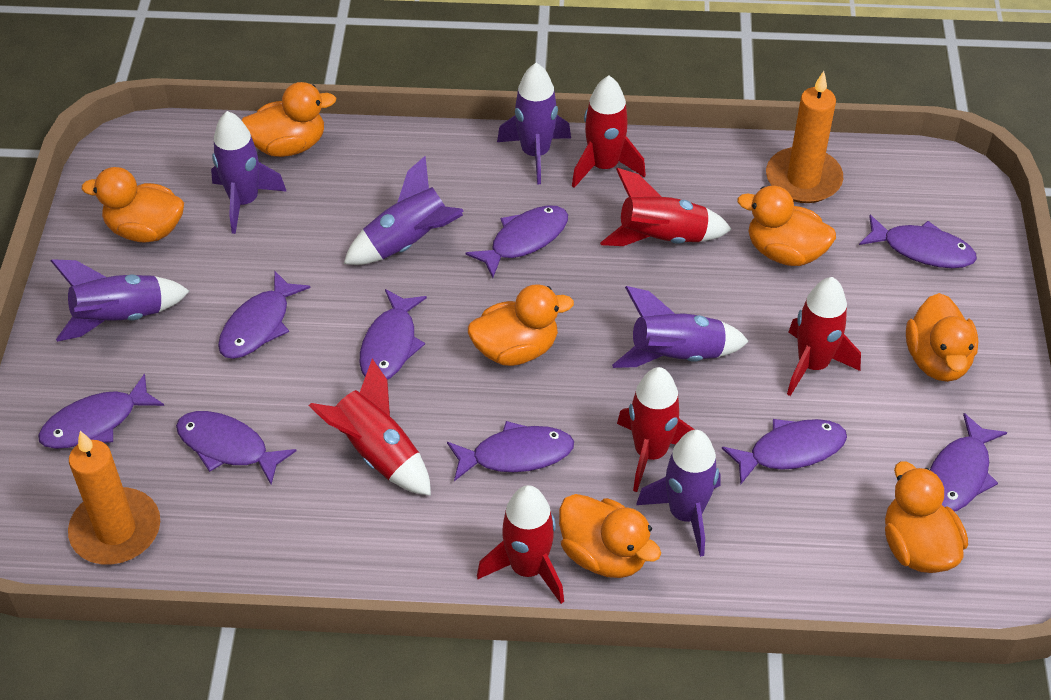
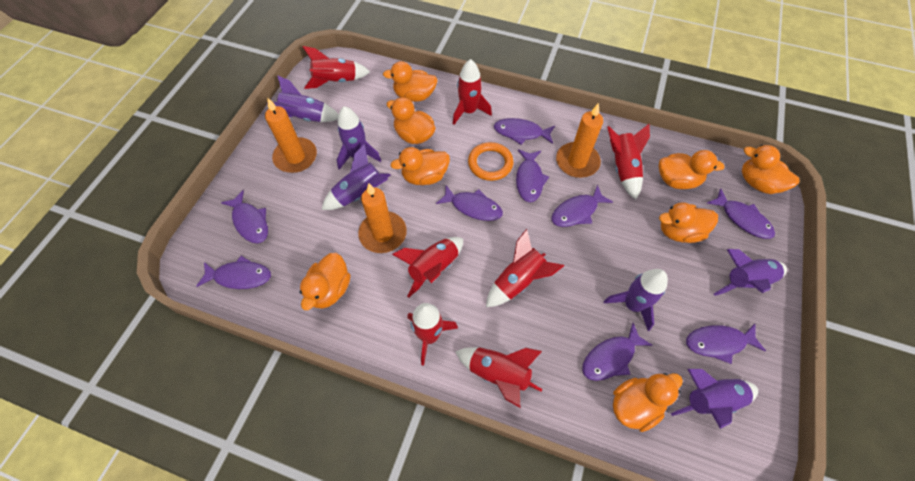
orange candle: 2 -> 3
orange duck: 7 -> 8
orange ring: 0 -> 1
red rocket: 6 -> 7

